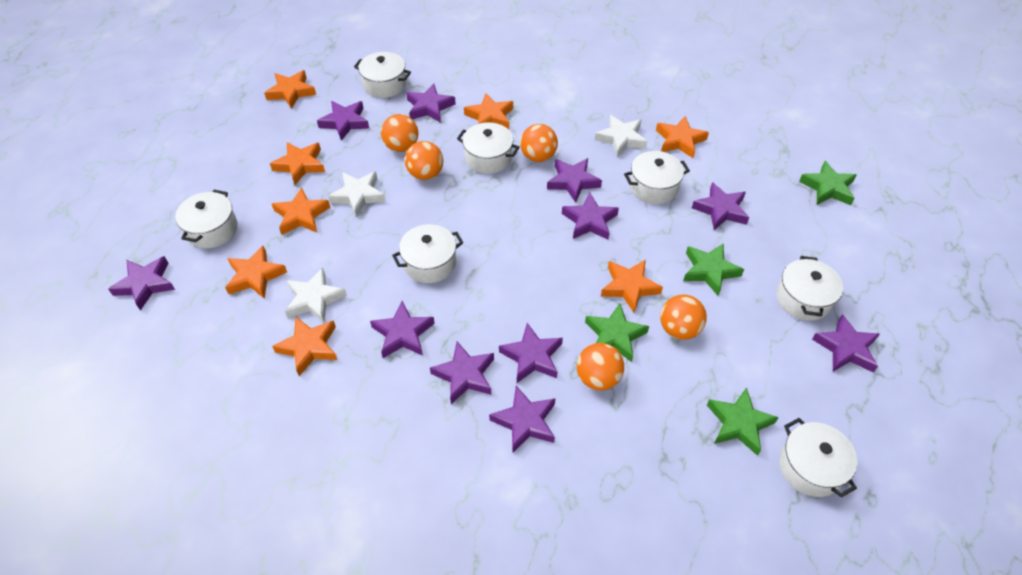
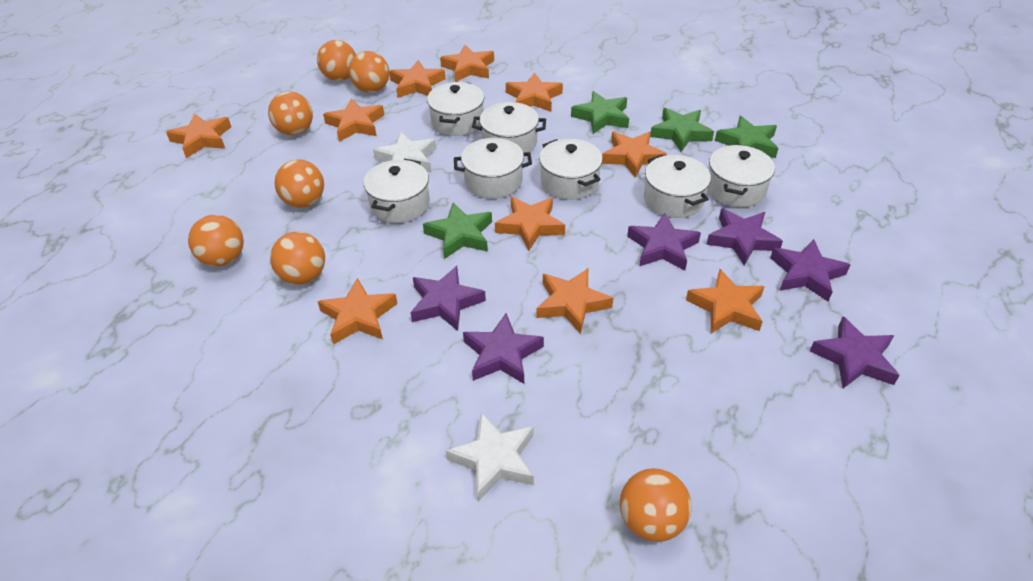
orange ball: 5 -> 7
orange star: 8 -> 10
purple star: 11 -> 6
white star: 3 -> 2

